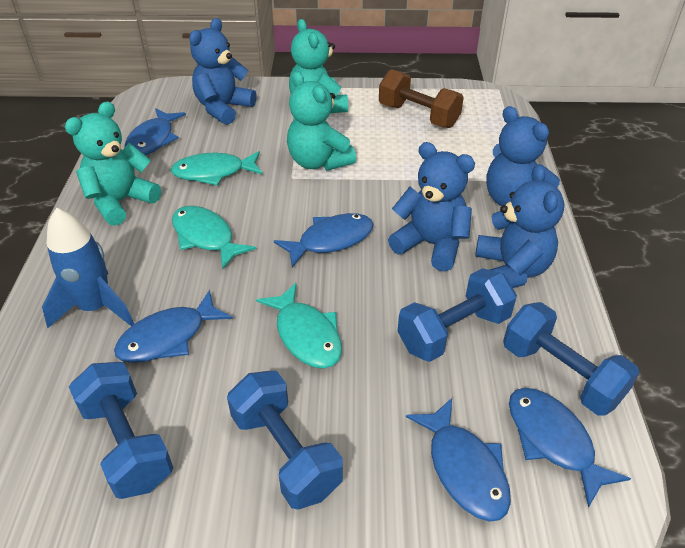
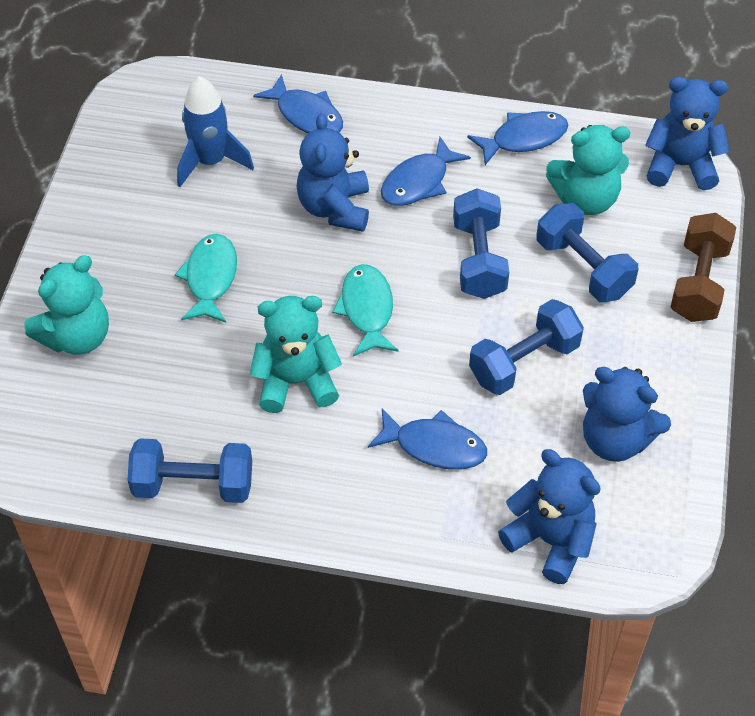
blue fish: 5 -> 4
turquoise fish: 3 -> 2

